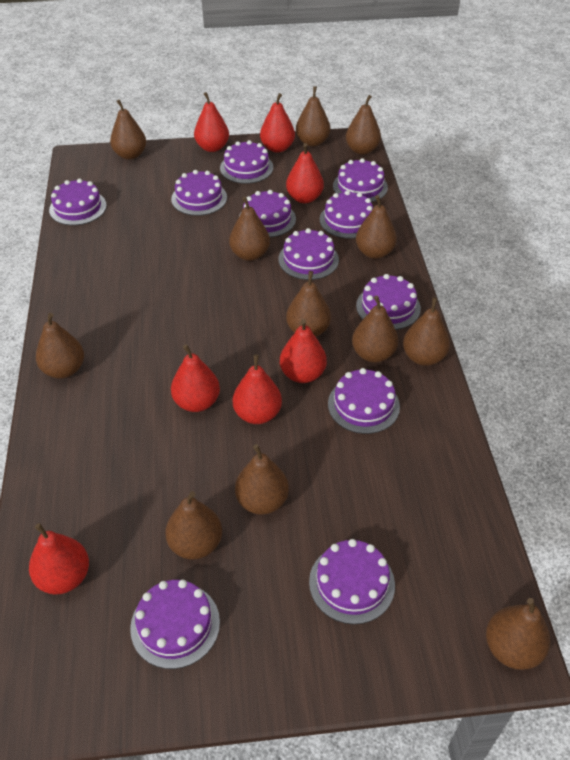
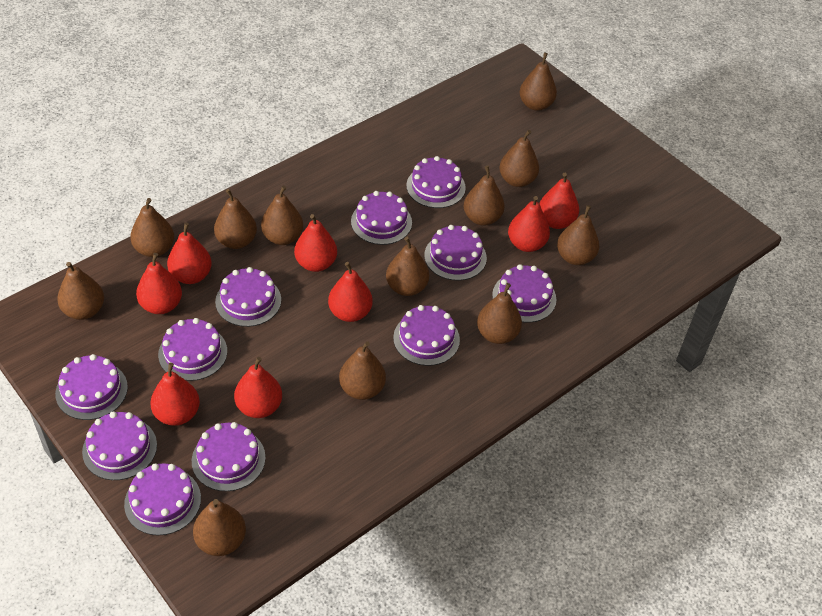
red pear: 7 -> 8

